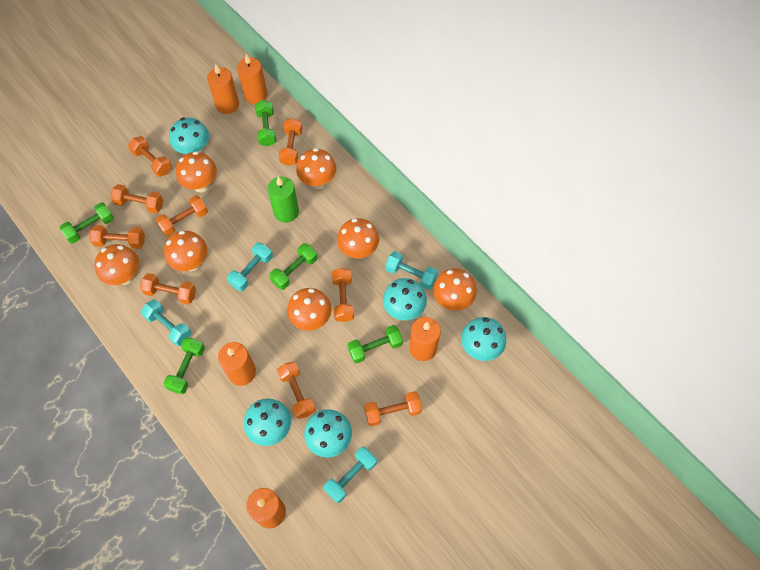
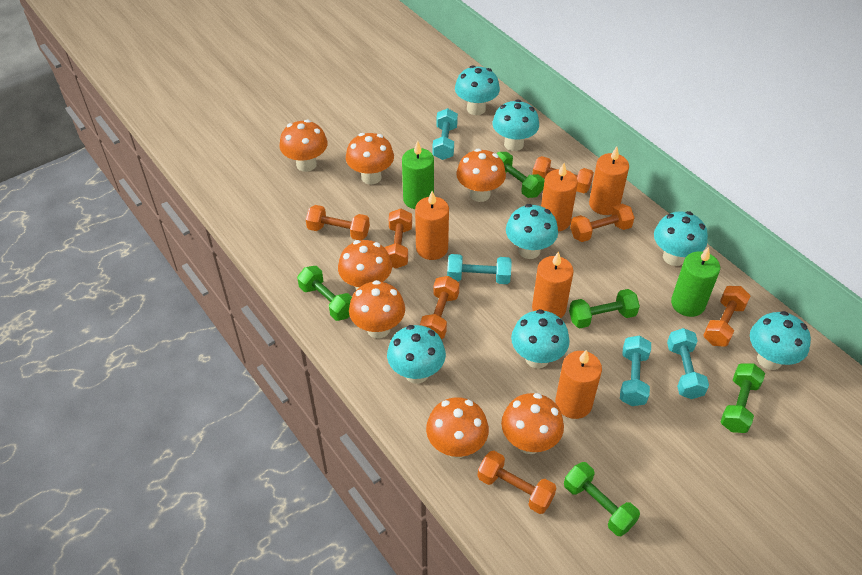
green candle: 1 -> 2
orange dumbbell: 9 -> 7
turquoise mushroom: 5 -> 7

